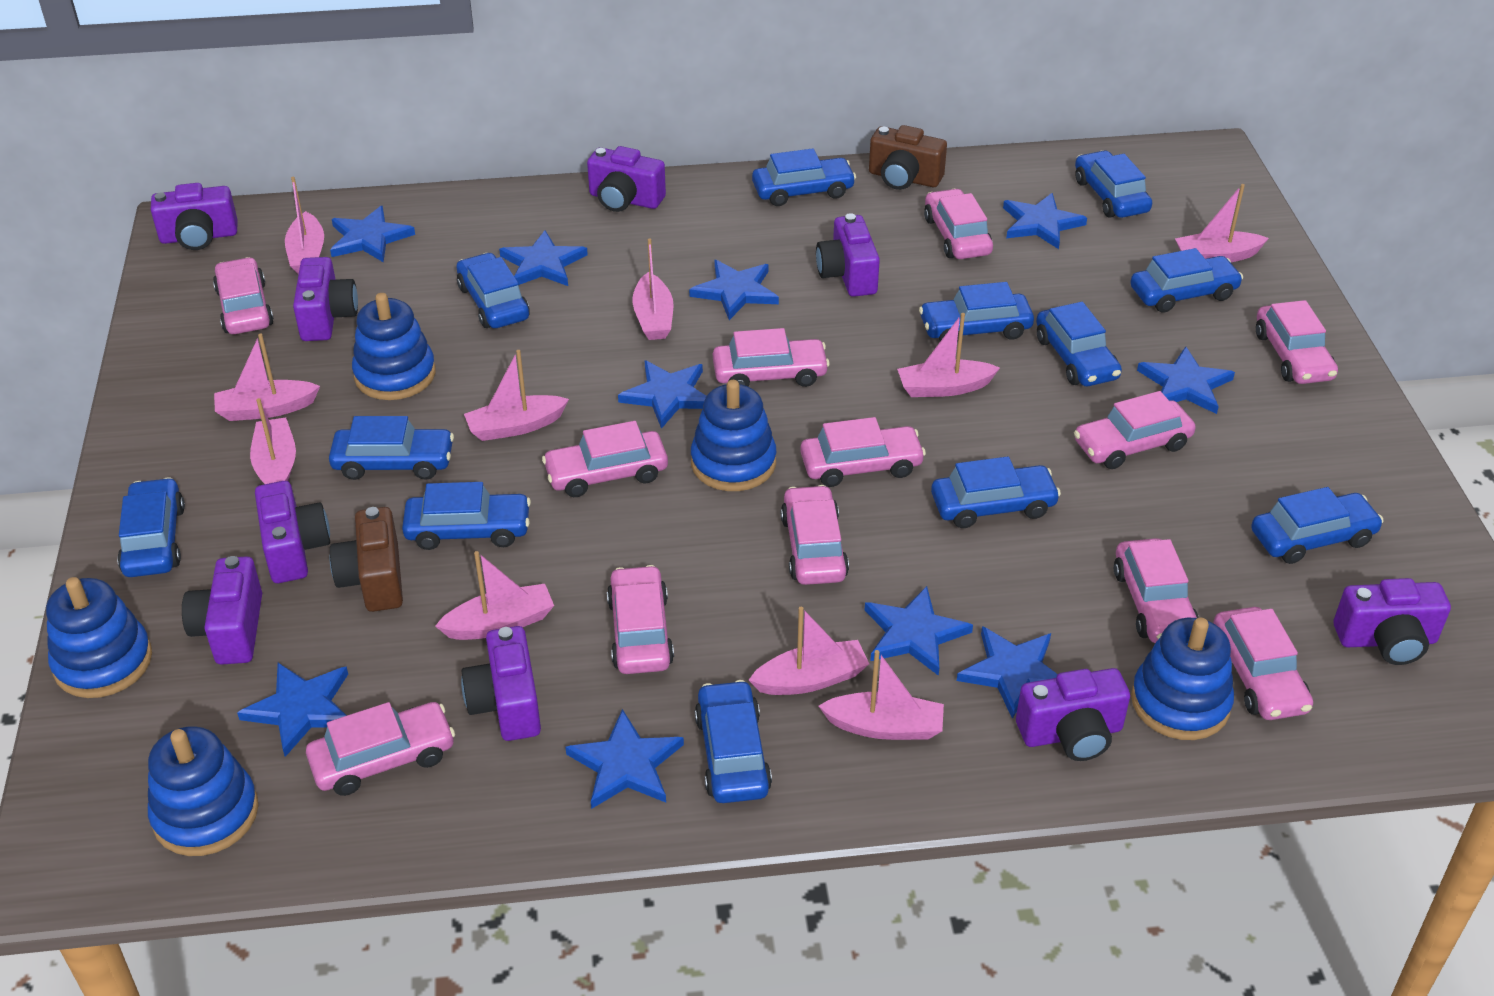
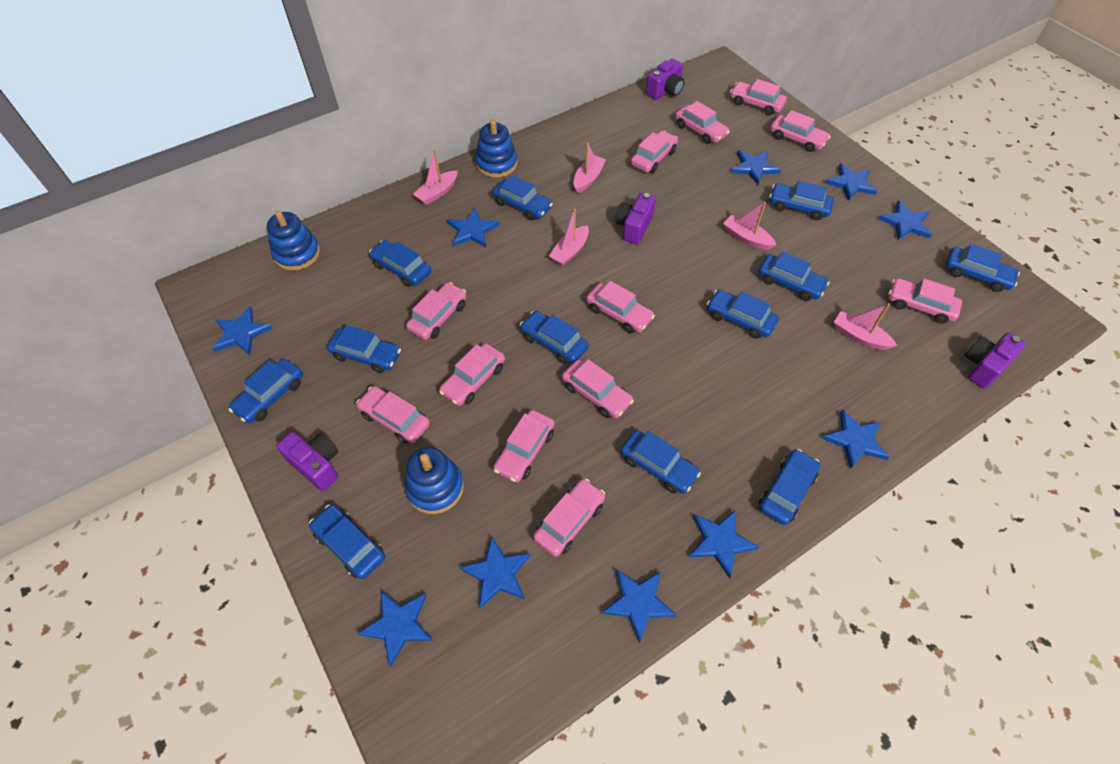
blue stacking toy: 5 -> 3
brown camera: 2 -> 0
pink boat: 10 -> 5
purple camera: 9 -> 4

